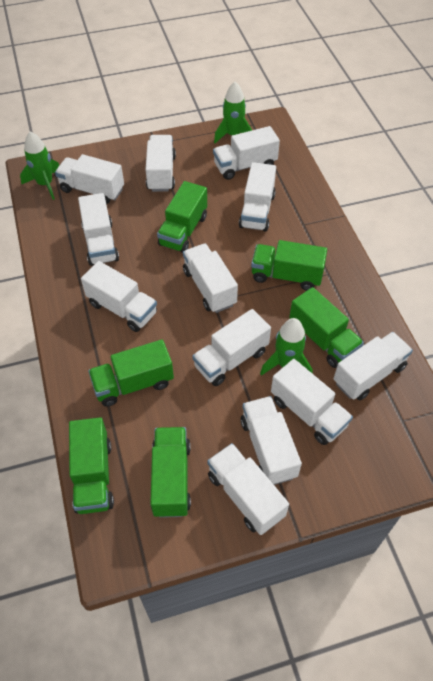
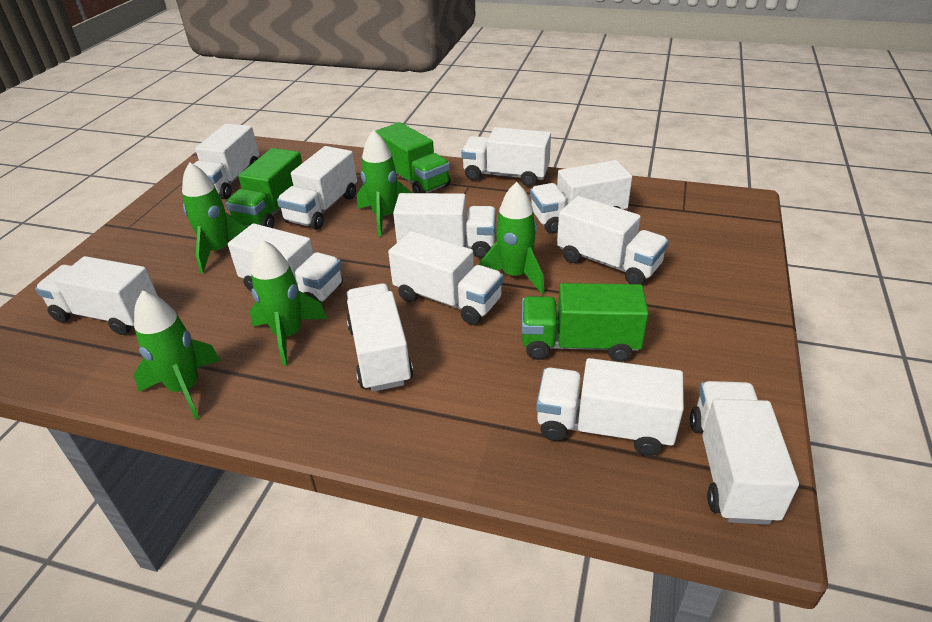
green rocket: 3 -> 5
green truck: 6 -> 3

